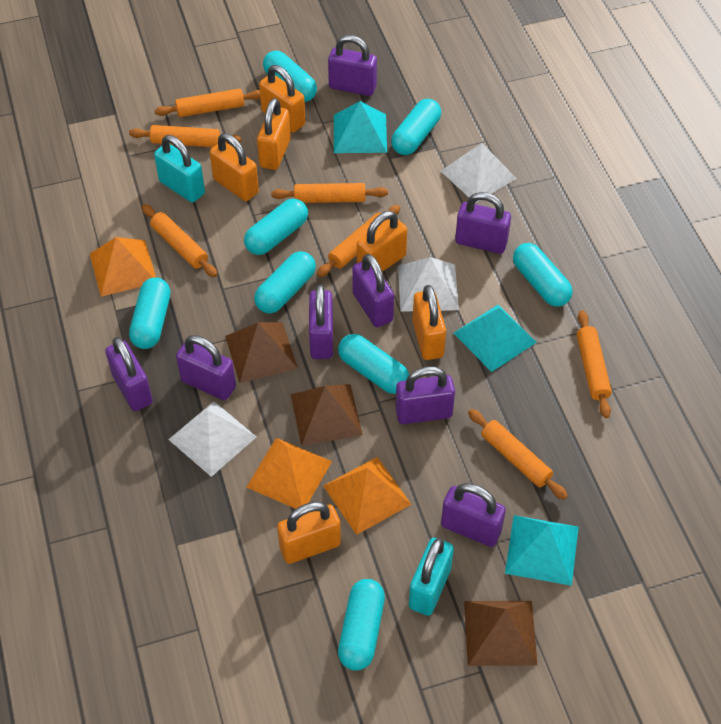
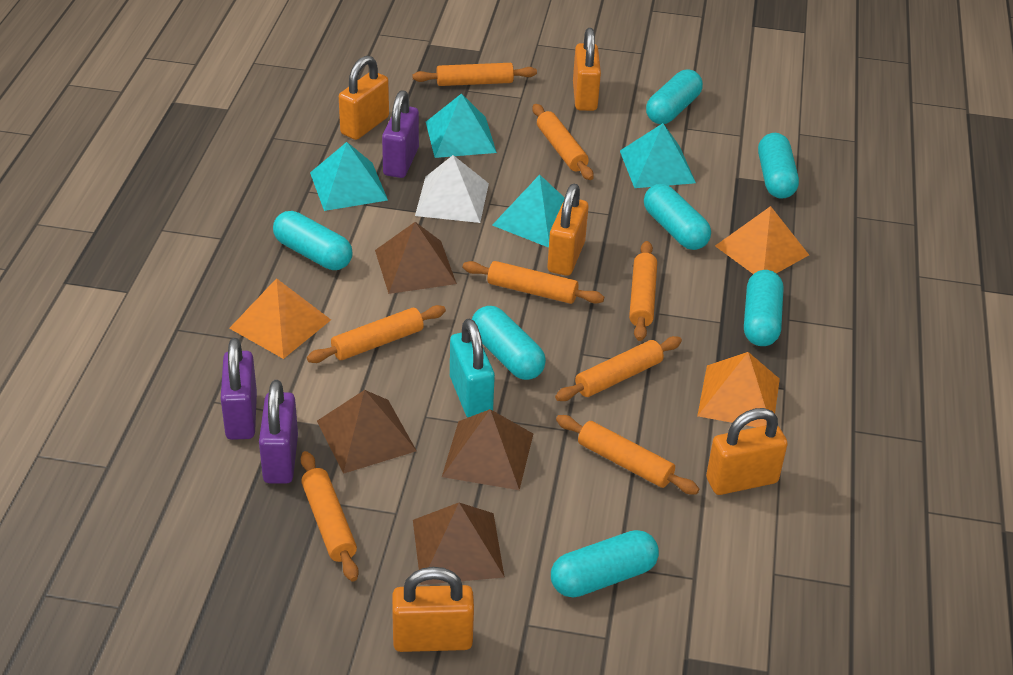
brown pyramid: 3 -> 4
orange padlock: 6 -> 5
orange rolling pin: 7 -> 8
purple padlock: 8 -> 3
turquoise capsule: 8 -> 7
turquoise padlock: 2 -> 1
turquoise pyramid: 3 -> 4
white pyramid: 3 -> 1

